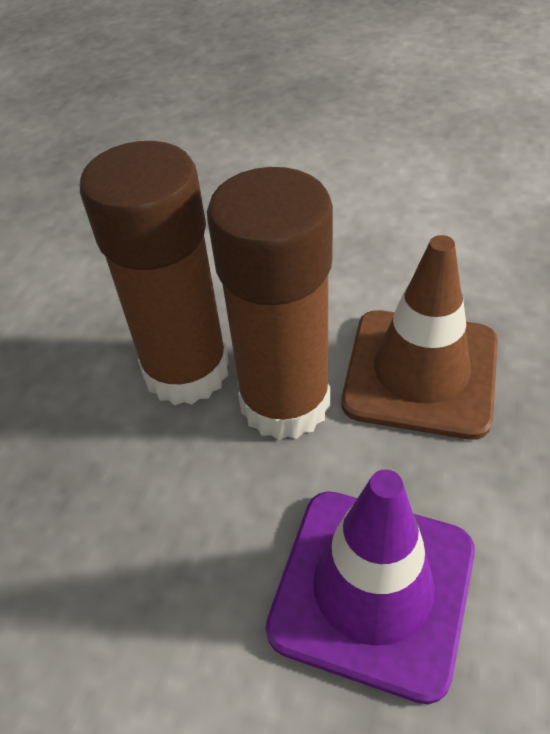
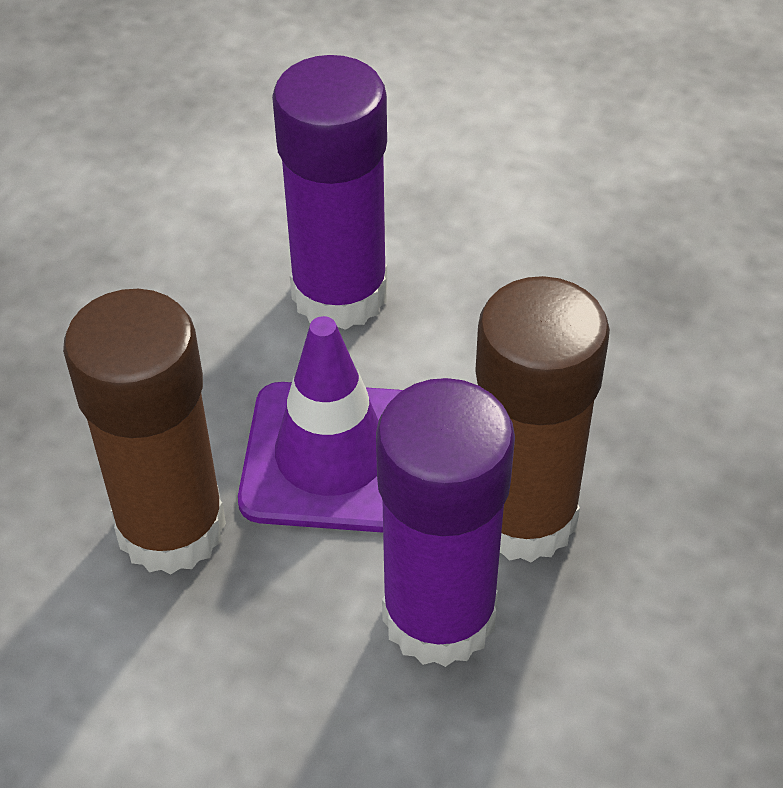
brown traffic cone: 1 -> 0
purple glue stick: 0 -> 2

